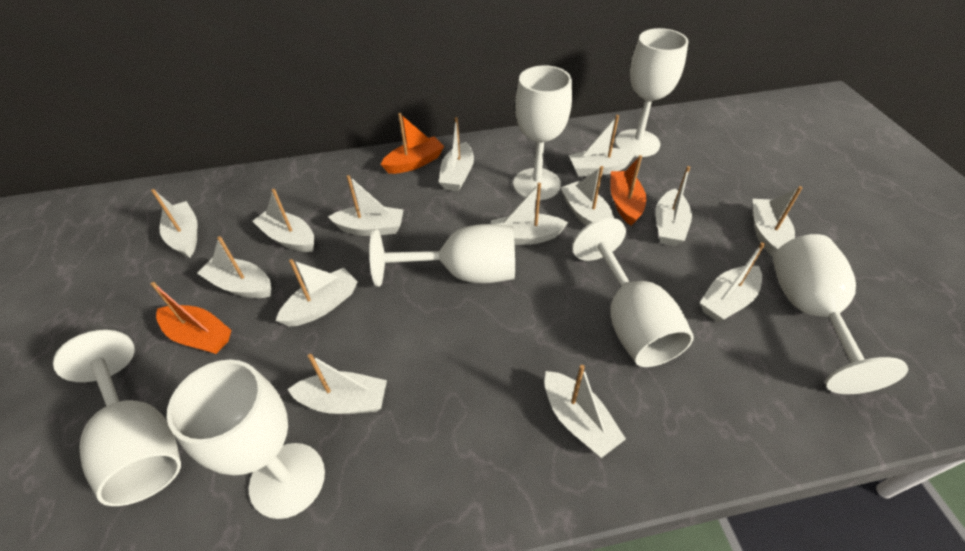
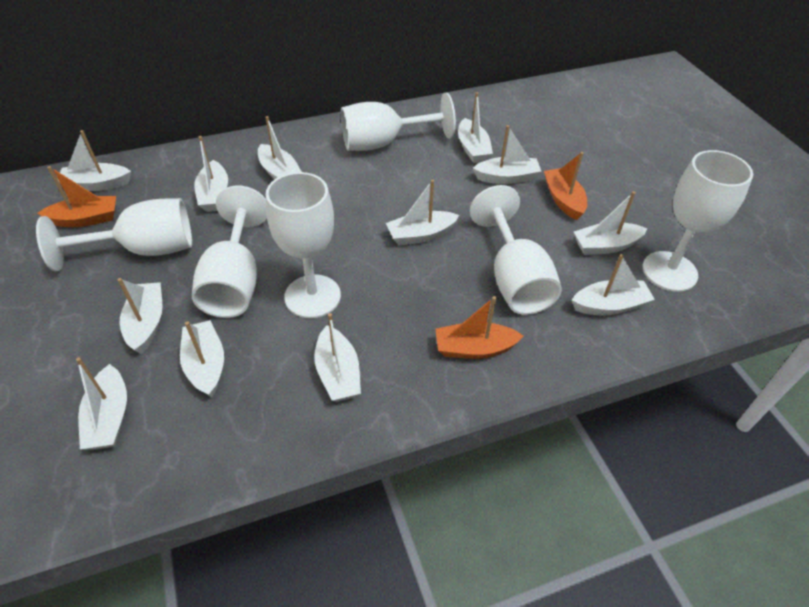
white boat: 14 -> 12
white goblet: 7 -> 6

